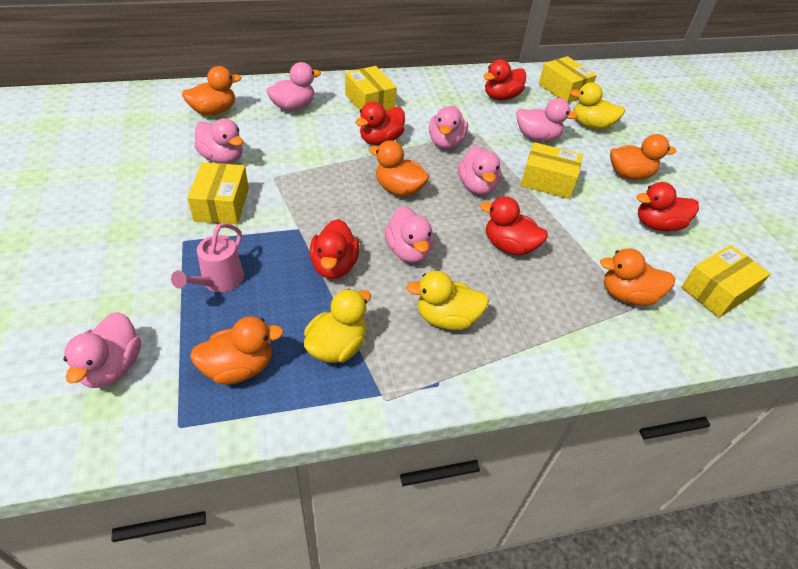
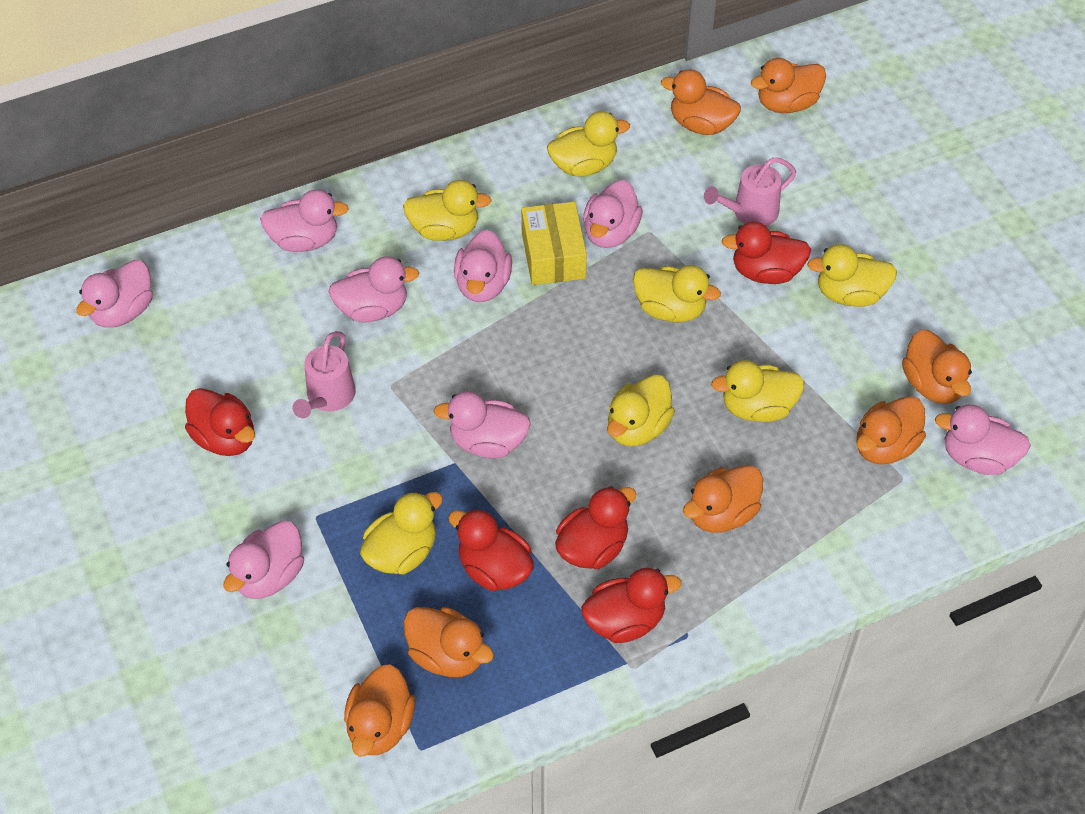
orange duck: 5 -> 7
pink duck: 7 -> 8
pink watering can: 1 -> 2
yellow box: 5 -> 1
yellow duck: 3 -> 7

